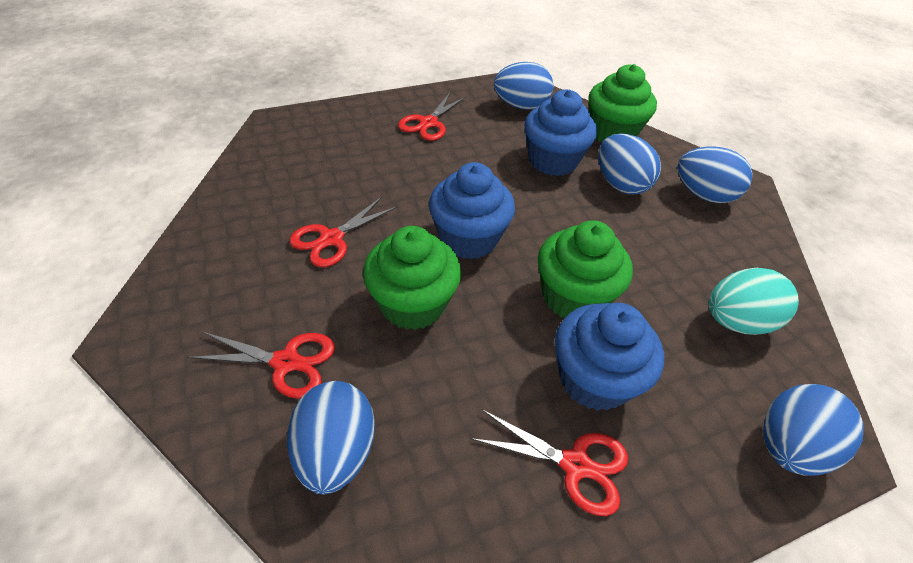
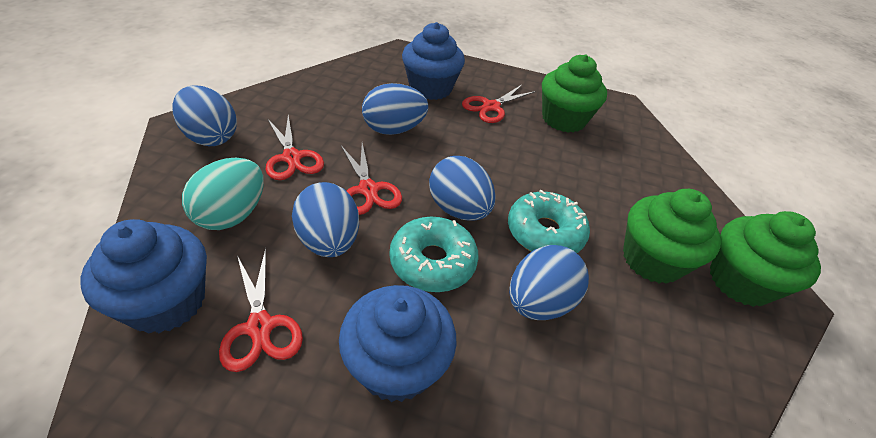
turquoise donut: 0 -> 2

